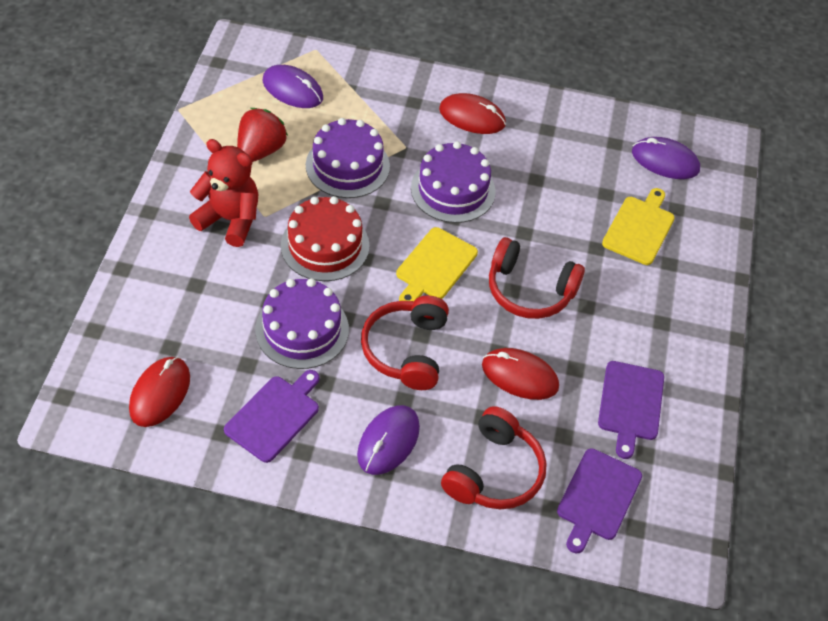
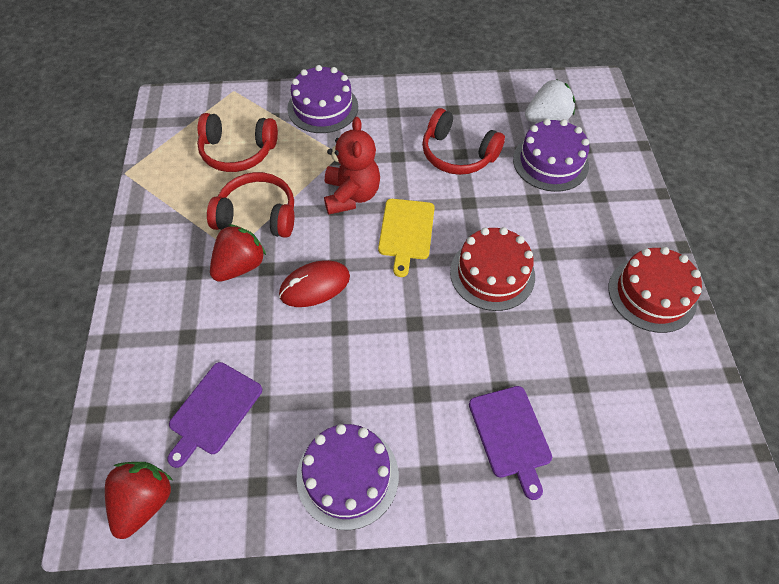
purple cutting board: 3 -> 2
purple mouse: 3 -> 0
red cake: 1 -> 2
red mouse: 3 -> 1
red strawberry: 1 -> 2
white strawberry: 0 -> 1
yellow cutting board: 2 -> 1

